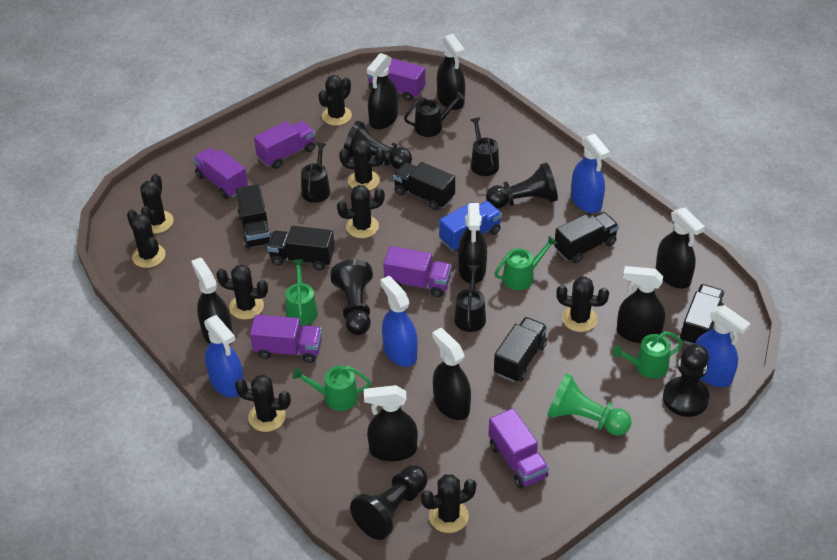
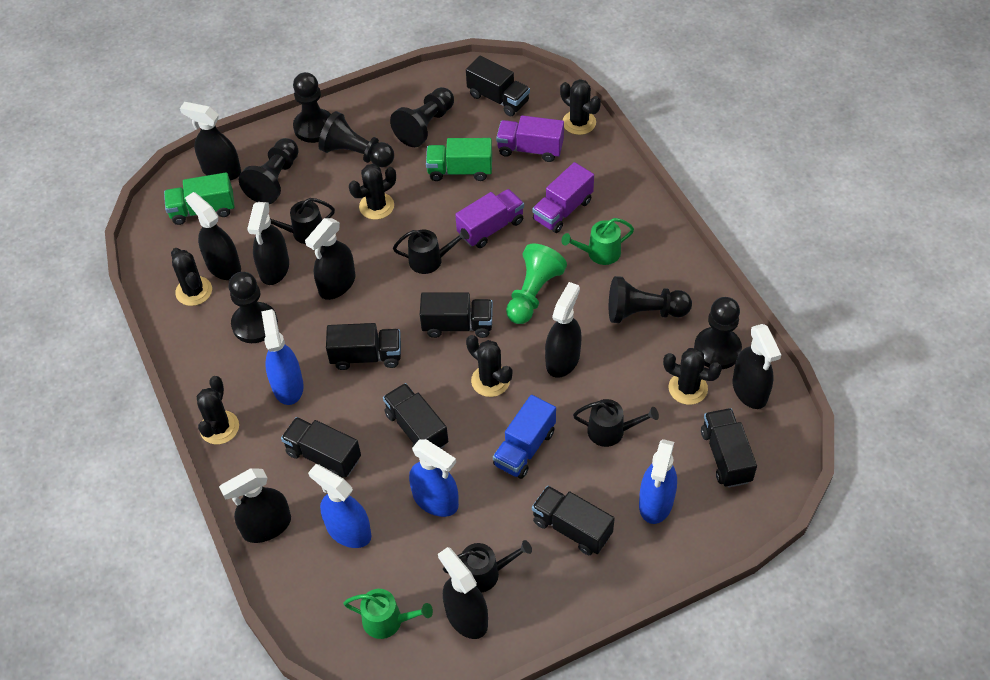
black cactus: 9 -> 6
black pawn: 5 -> 7
black truck: 6 -> 7
green truck: 0 -> 2
green watering can: 4 -> 2
purple truck: 6 -> 3

